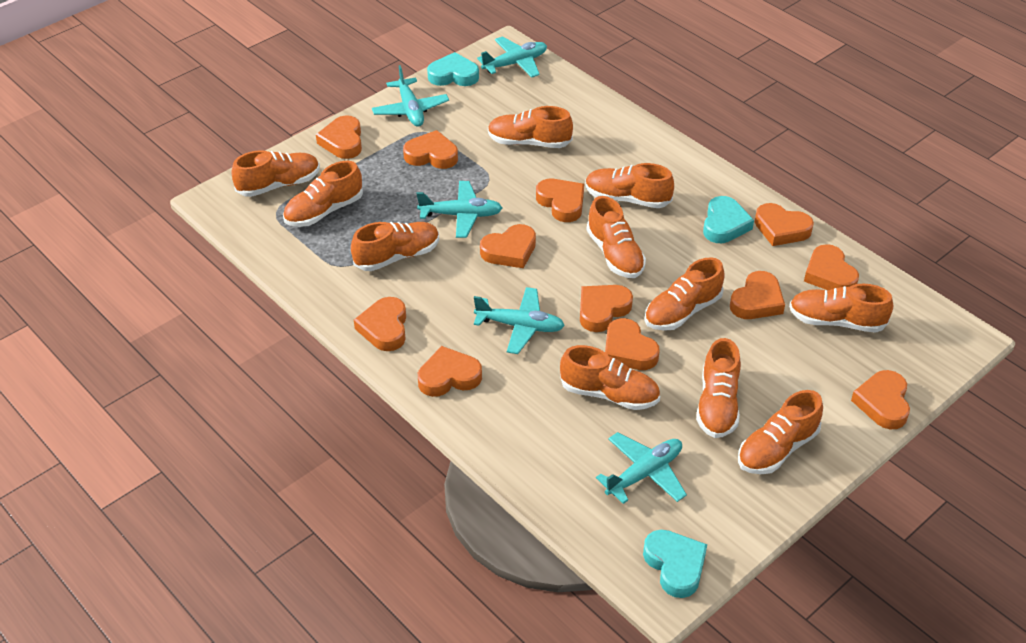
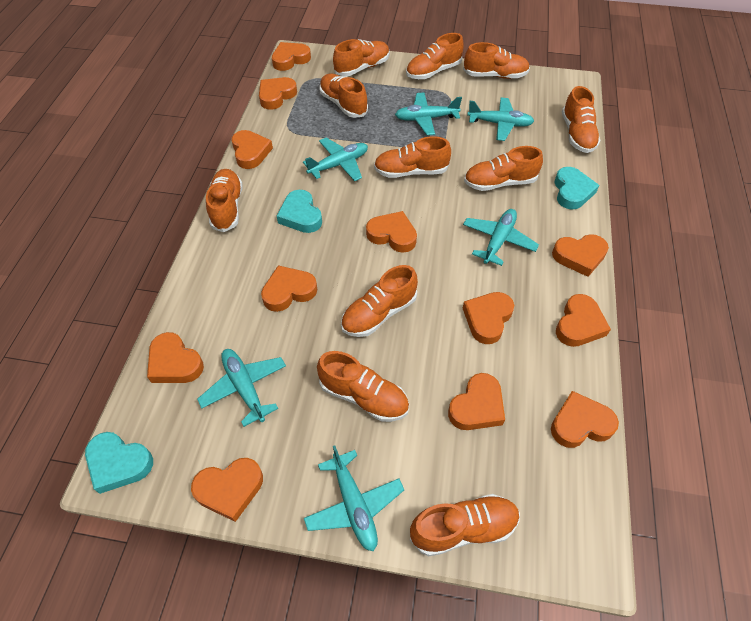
turquoise plane: 5 -> 6

